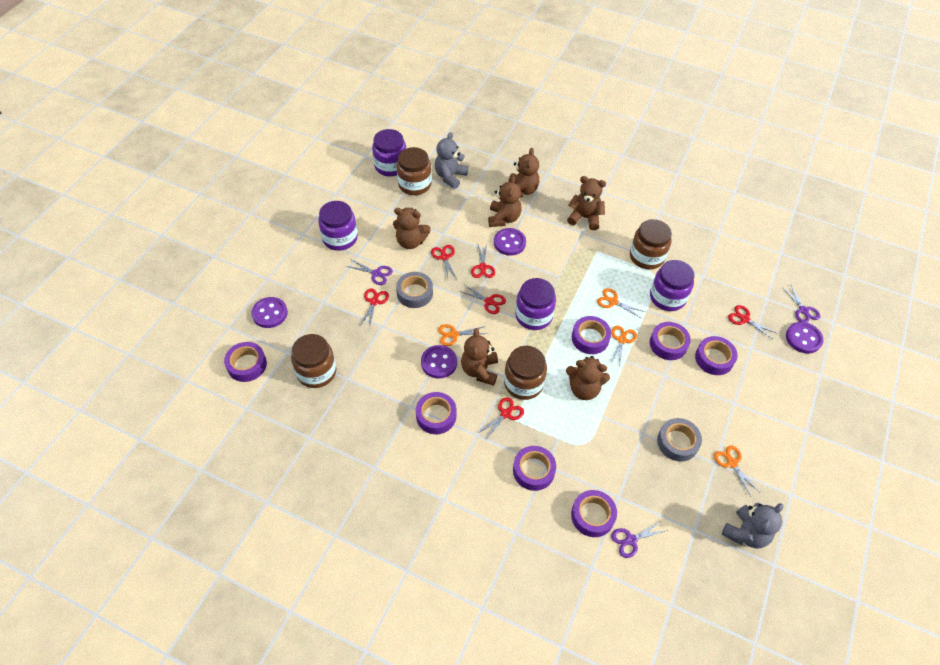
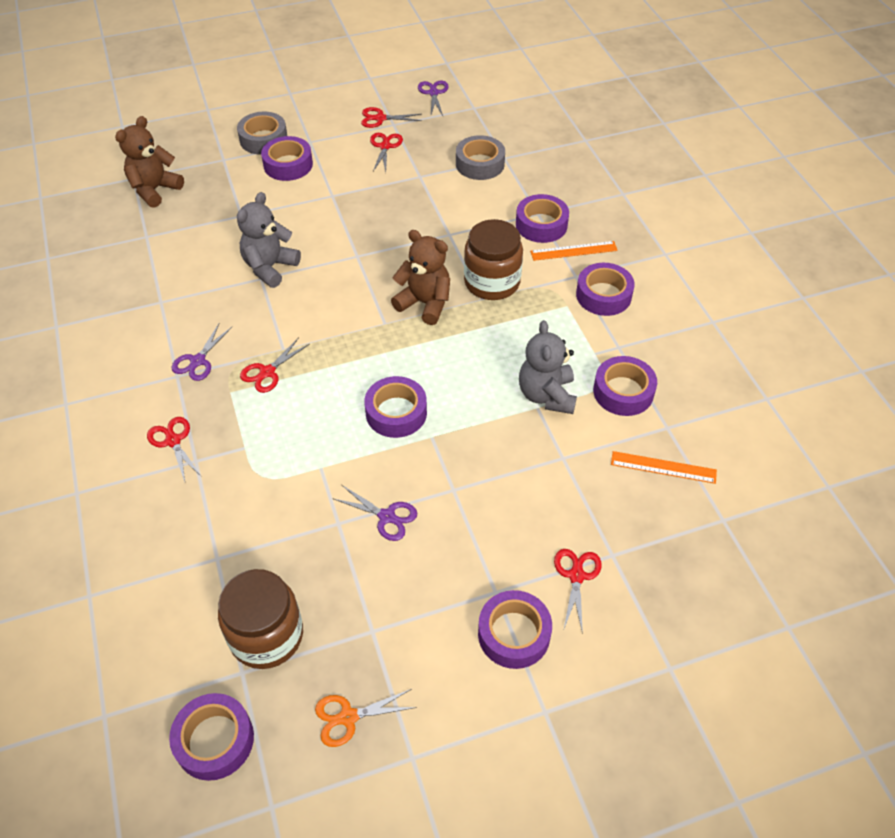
brown jar: 4 -> 2
brown teddy bear: 6 -> 2
orange ruler: 0 -> 2
orange scissors: 4 -> 1
purple button: 4 -> 0
purple jar: 4 -> 0
red scissors: 6 -> 5

